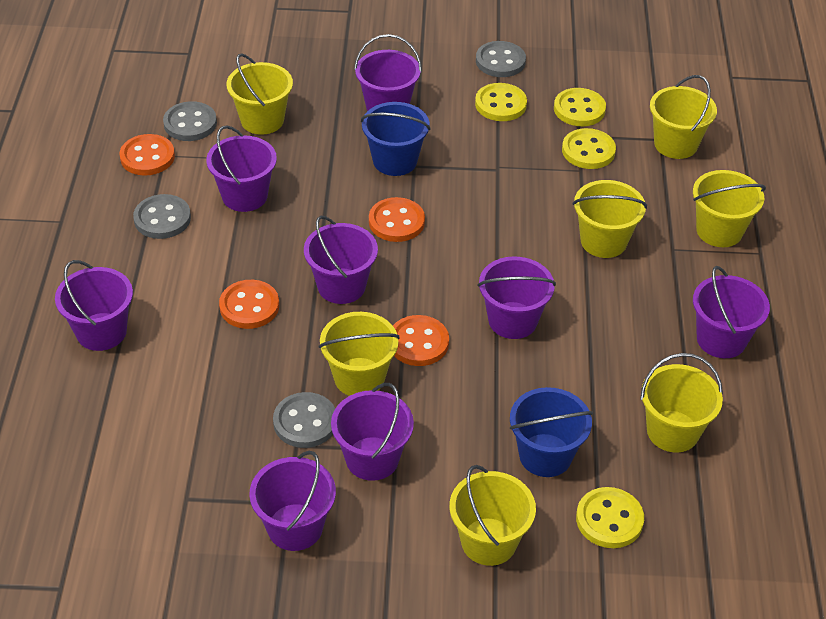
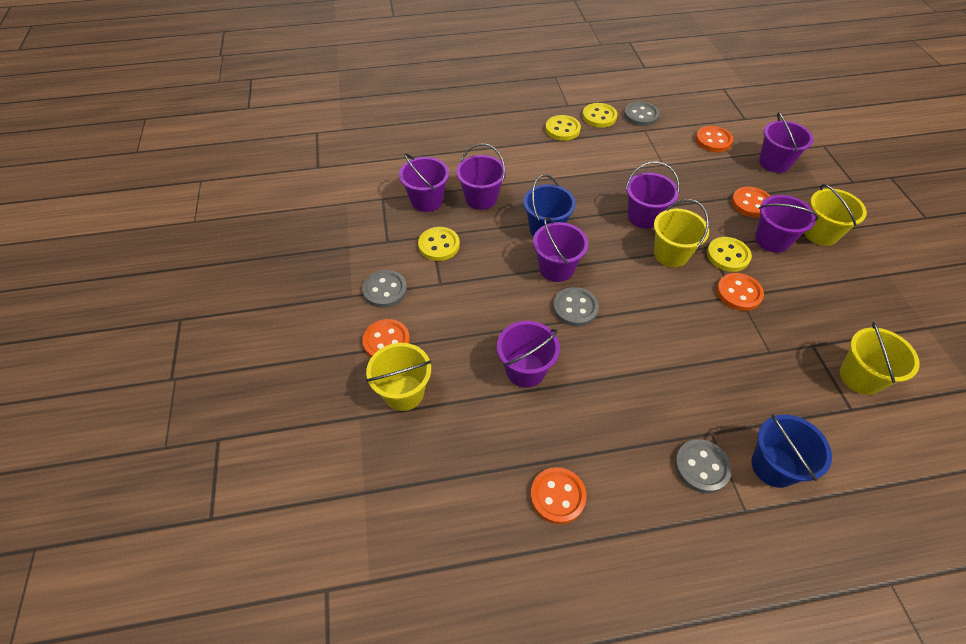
orange button: 4 -> 5
purple bucket: 8 -> 7
yellow bucket: 7 -> 4

